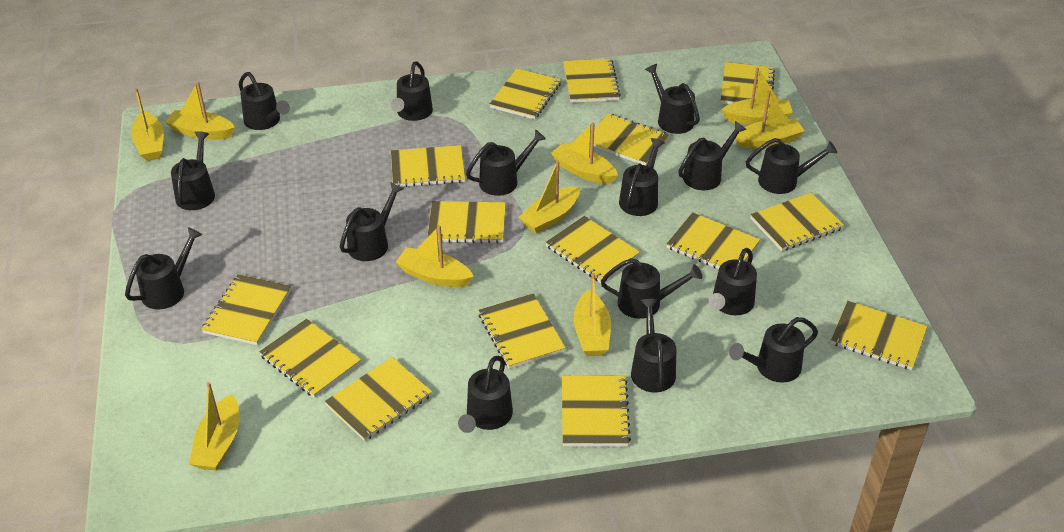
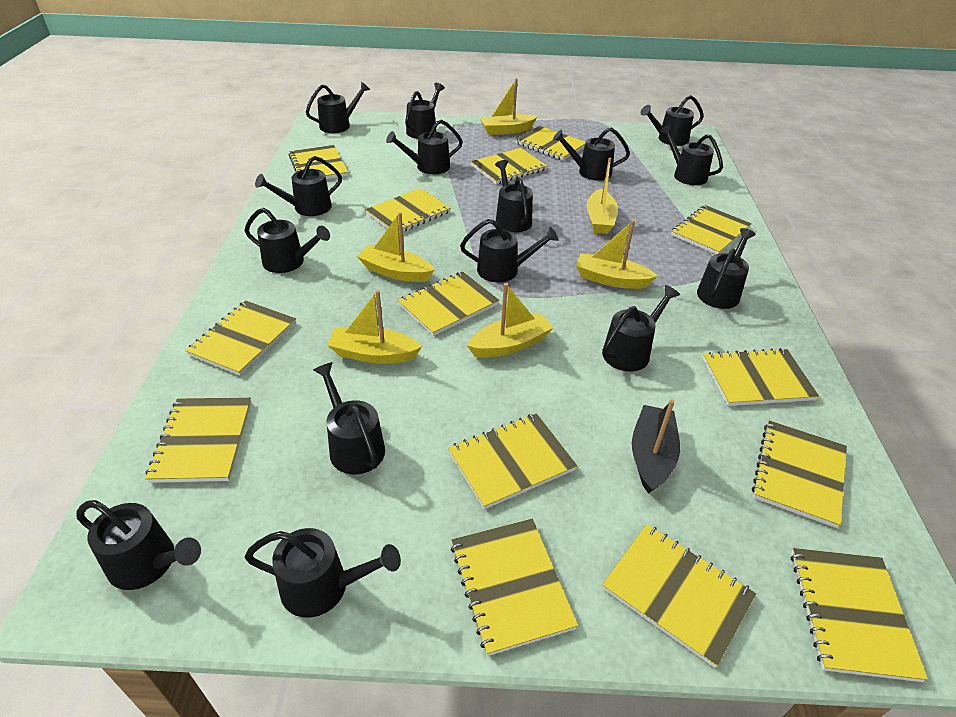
black boat: 0 -> 1
yellow boat: 9 -> 6
yellow notebook: 15 -> 14

